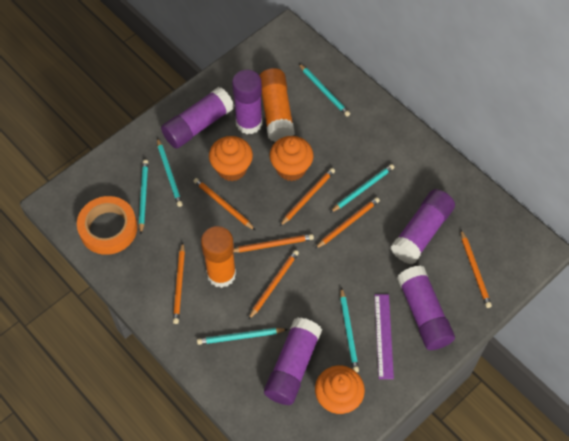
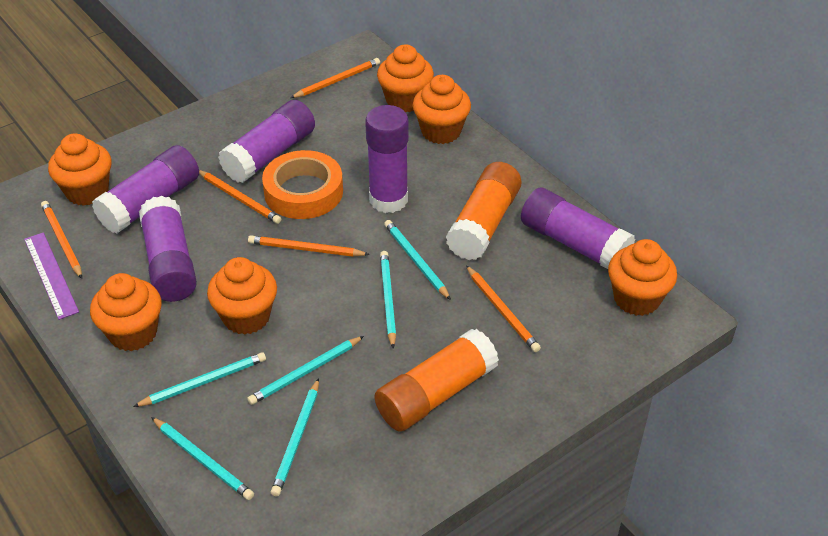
orange cupcake: 3 -> 6
orange pencil: 7 -> 5

